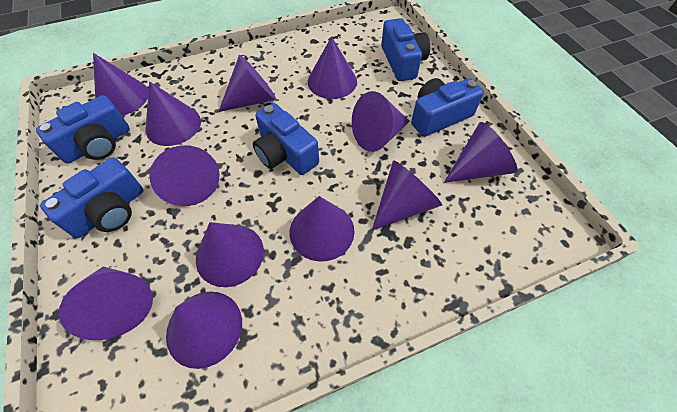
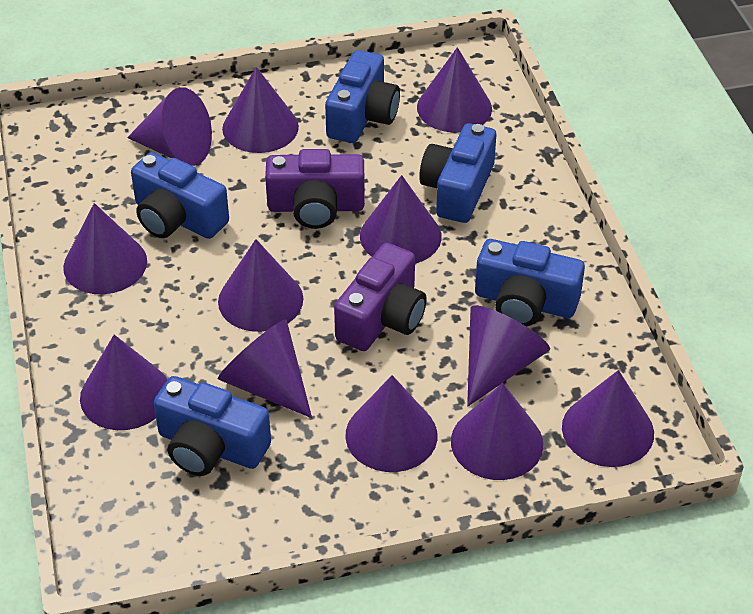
purple camera: 0 -> 2

